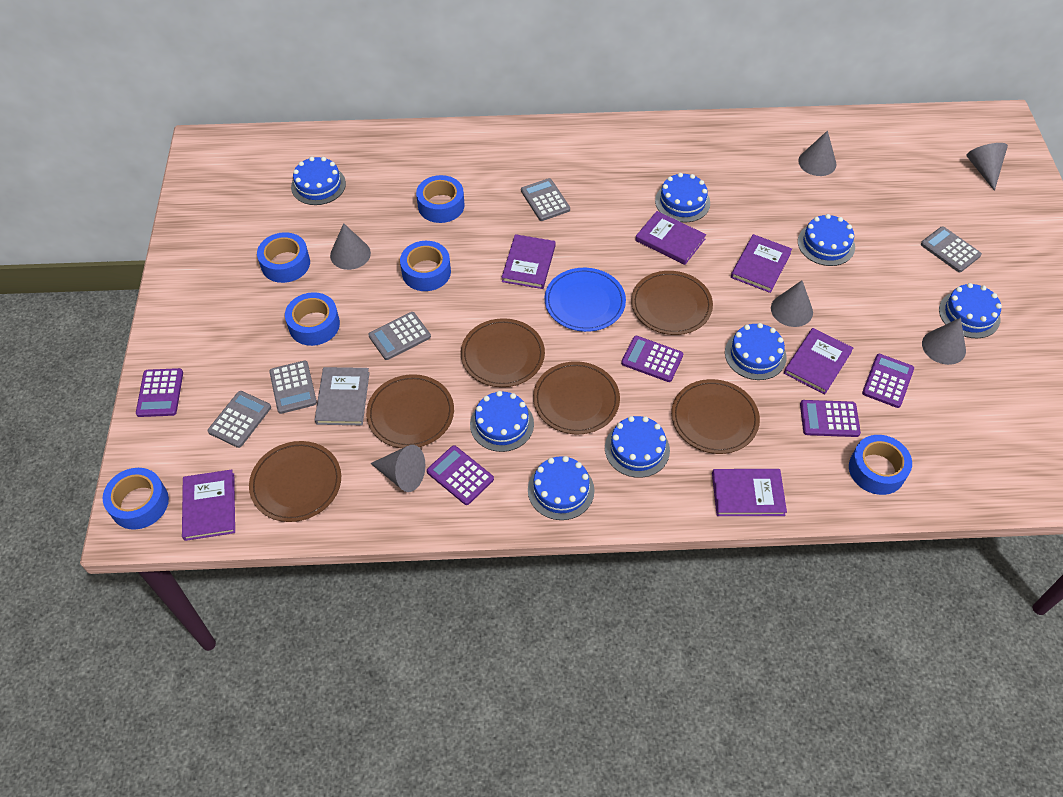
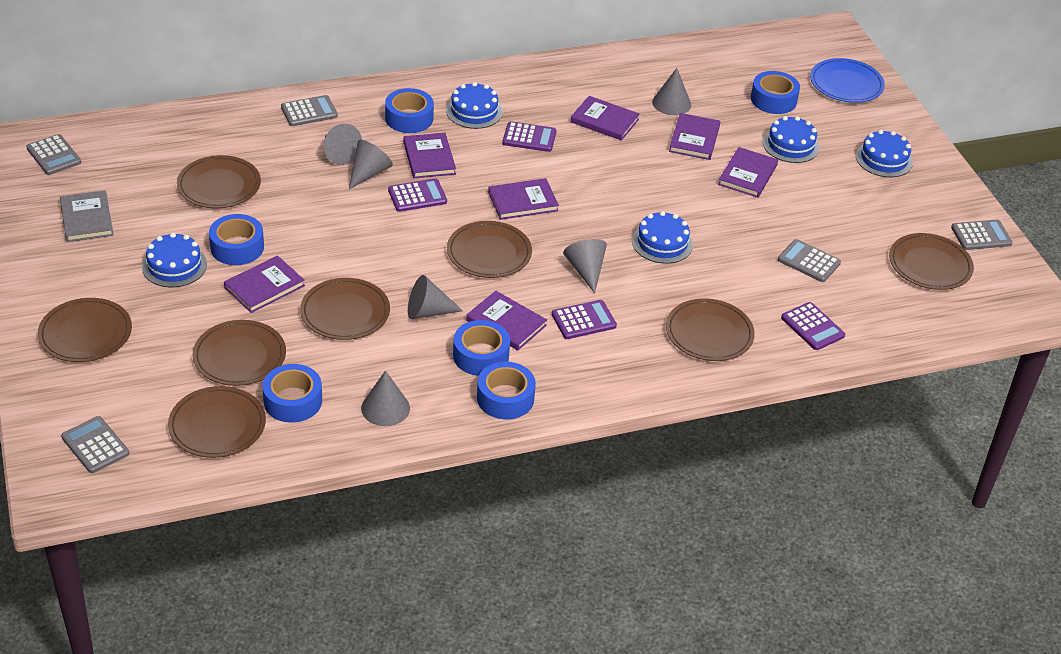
blue cake: 8 -> 5
brown plate: 6 -> 8
purple book: 6 -> 7
purple calculator: 5 -> 4

